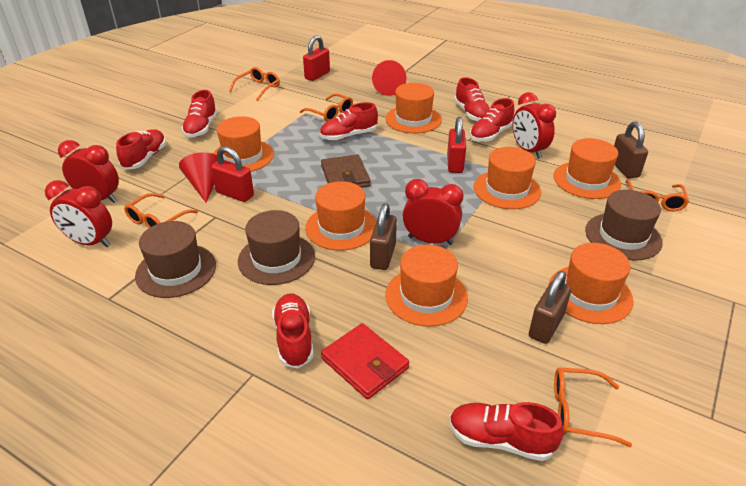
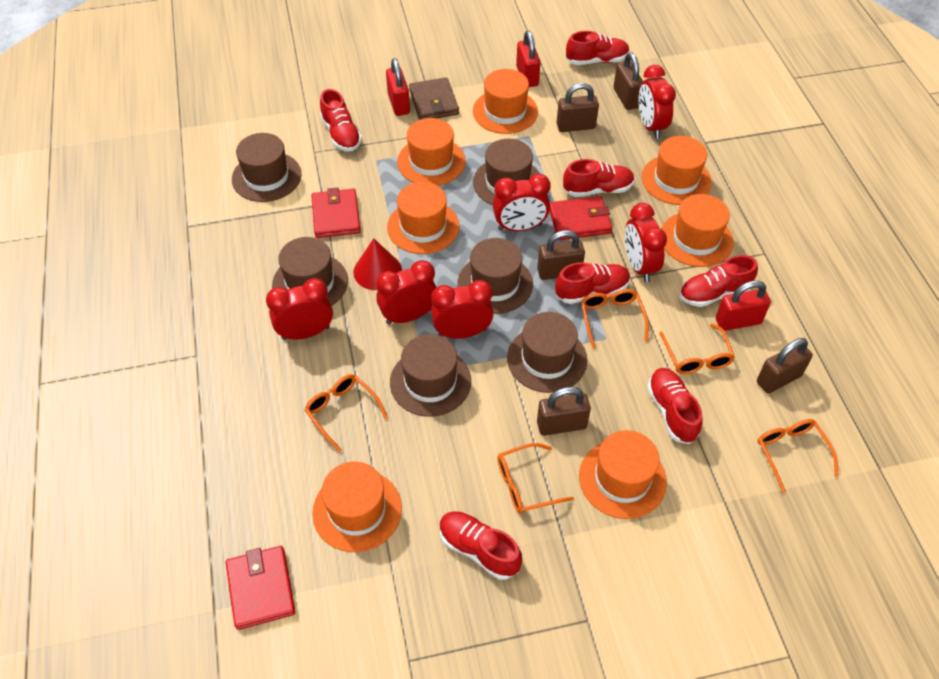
brown hat: 3 -> 6
brown padlock: 3 -> 5
red clock: 4 -> 6
red cone: 2 -> 1
red wallet: 1 -> 3

